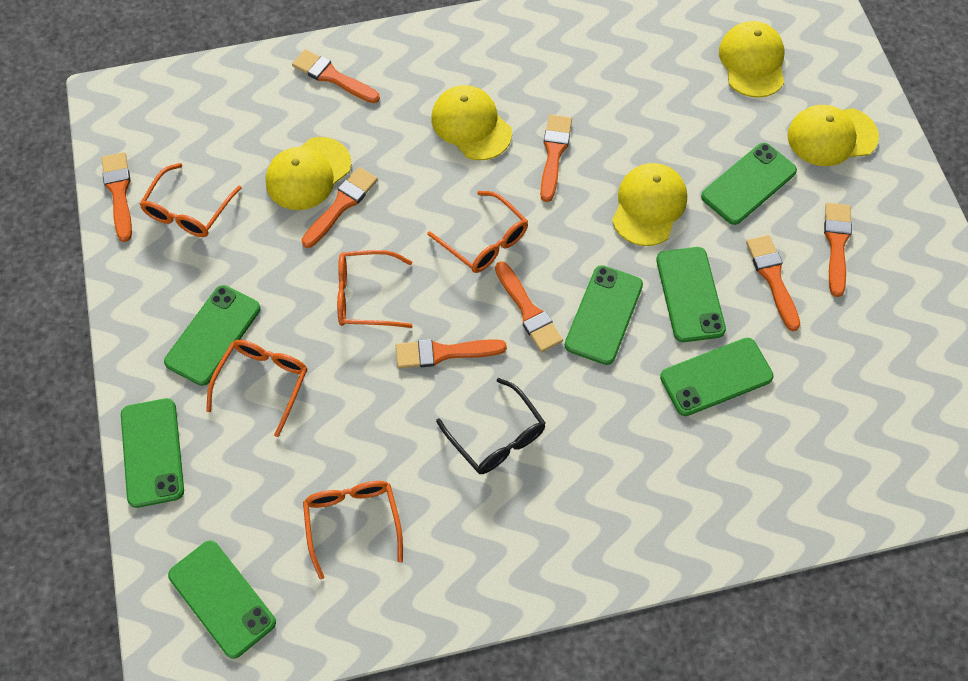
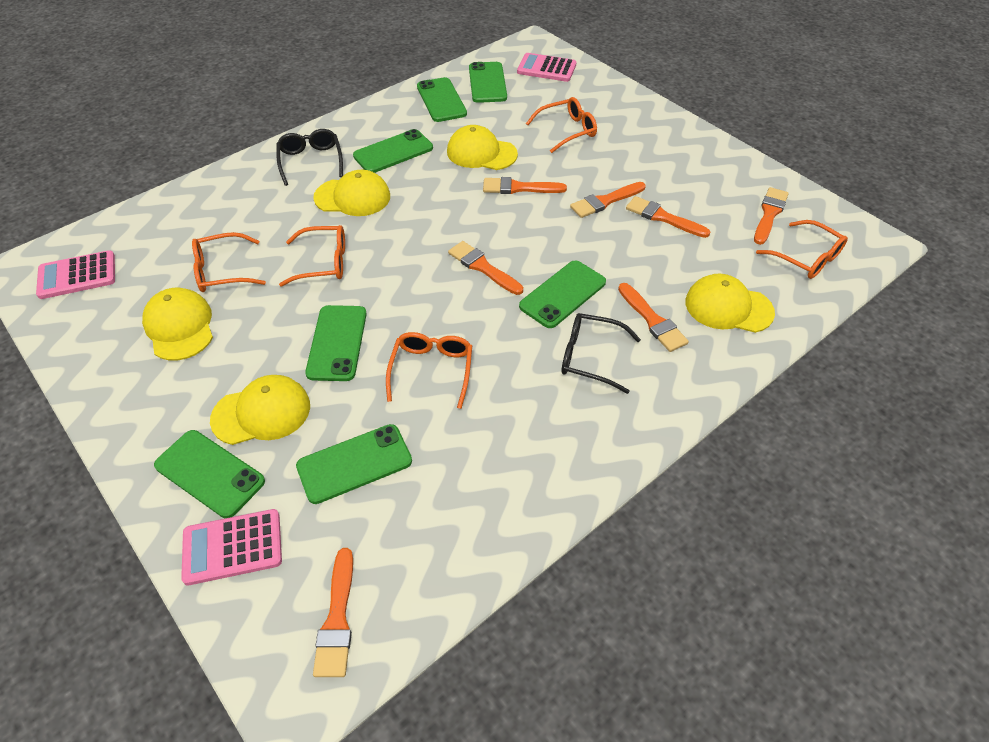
black glasses: 1 -> 2
orange brush: 8 -> 7
pink calculator: 0 -> 3

